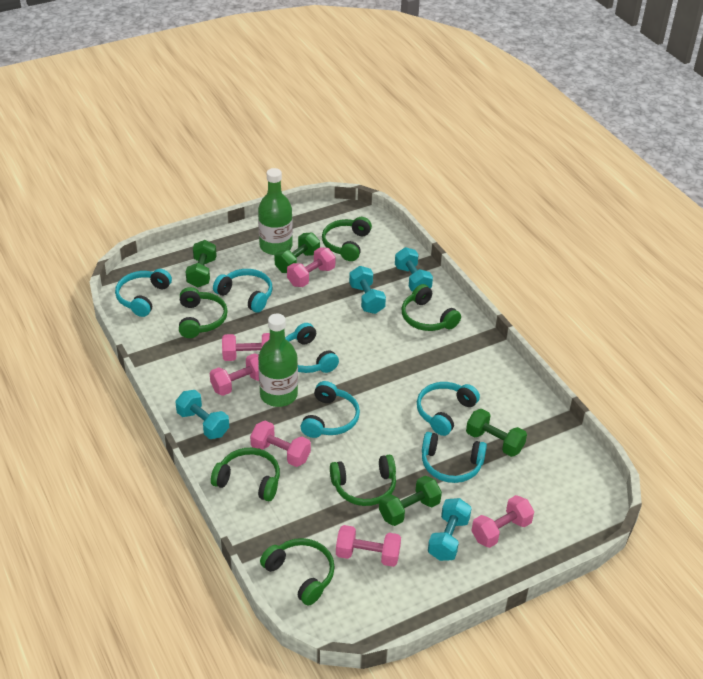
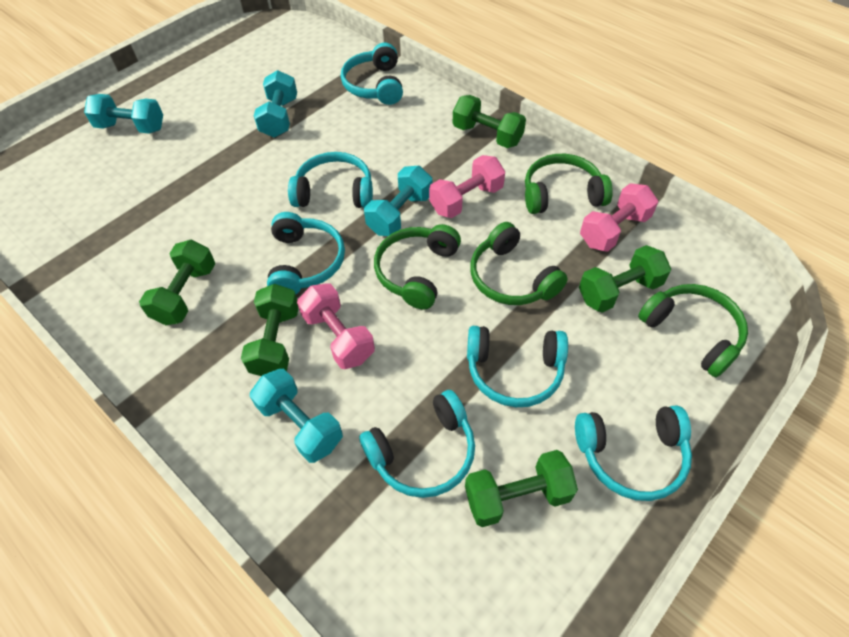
green bottle: 2 -> 0
green dumbbell: 4 -> 5
green headphones: 6 -> 4
pink dumbbell: 6 -> 3

